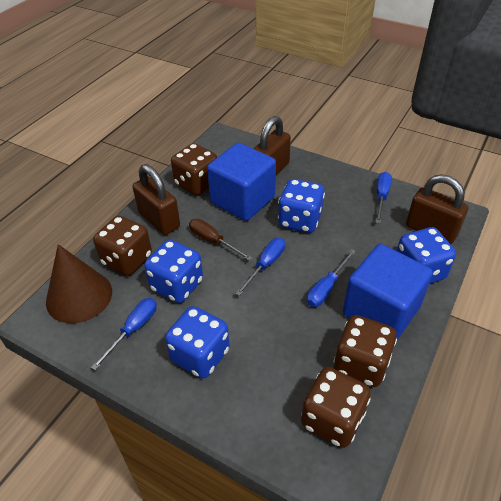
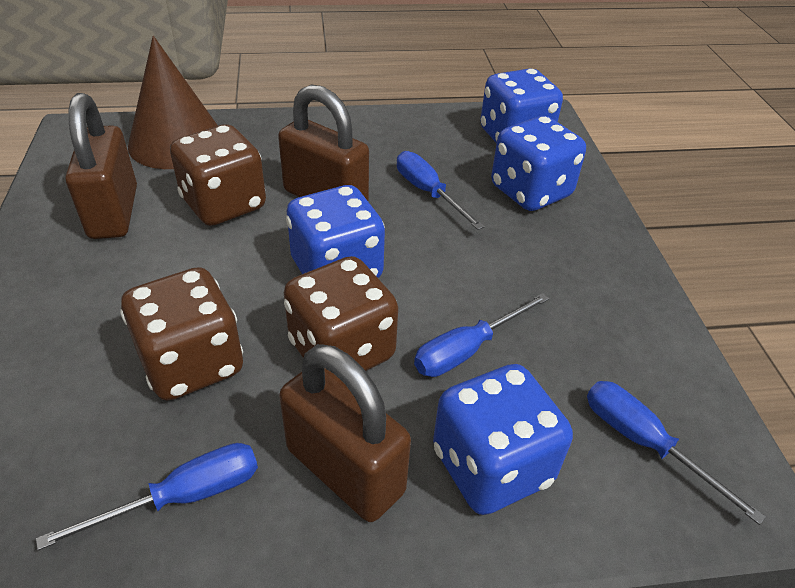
blue cube: 2 -> 0
brown dice: 4 -> 3
brown screwdriver: 1 -> 0

